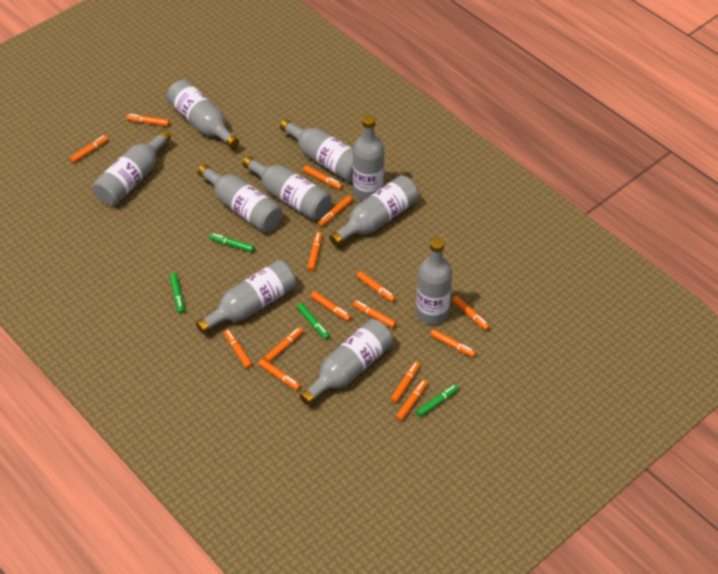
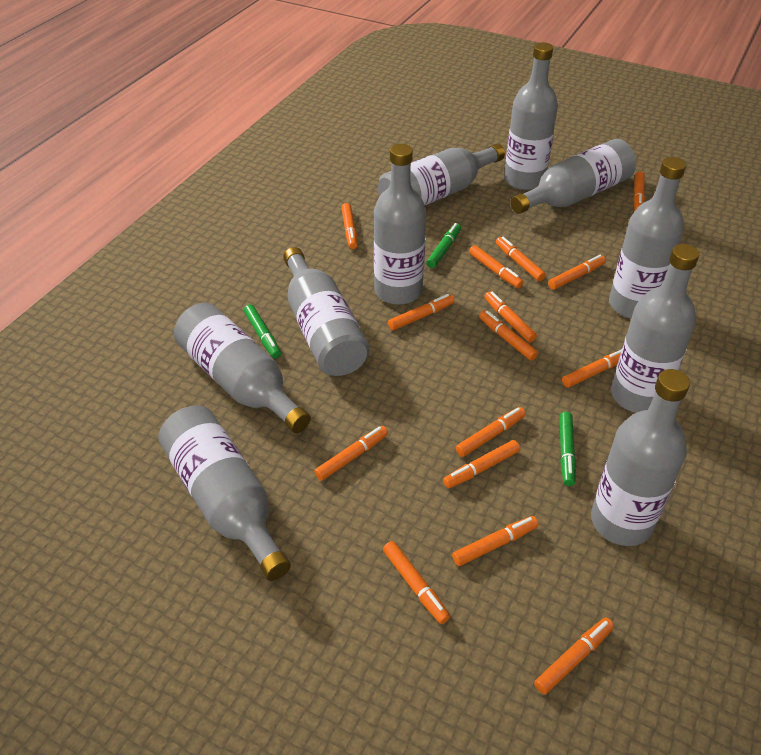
green marker: 4 -> 3

